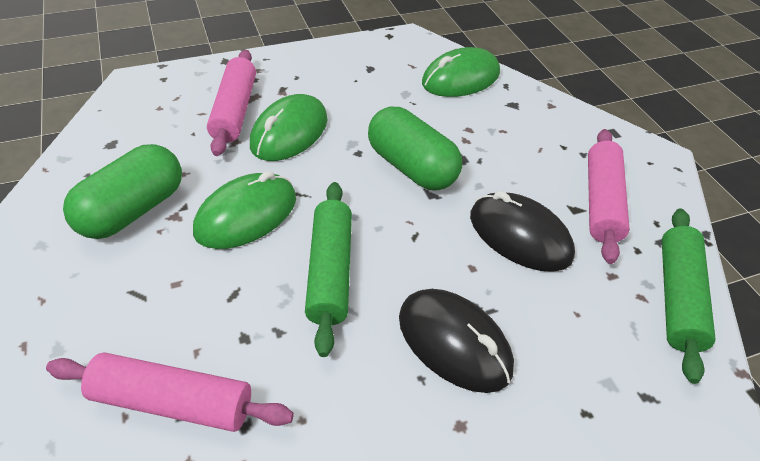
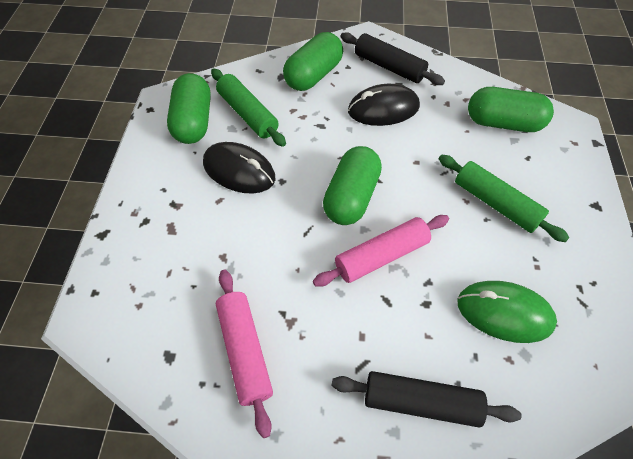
black rolling pin: 0 -> 2
green capsule: 2 -> 4
green mouse: 3 -> 1
pink rolling pin: 3 -> 2

